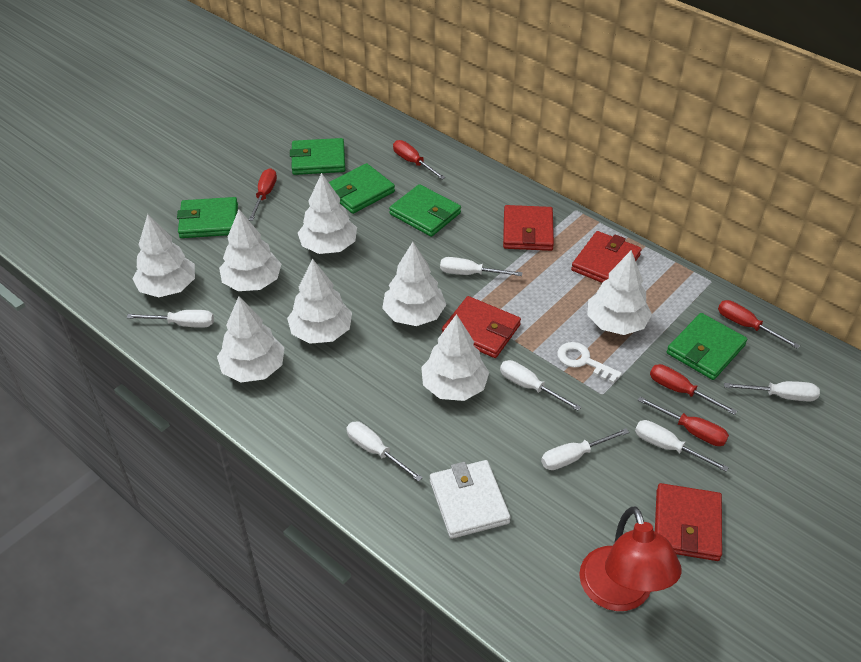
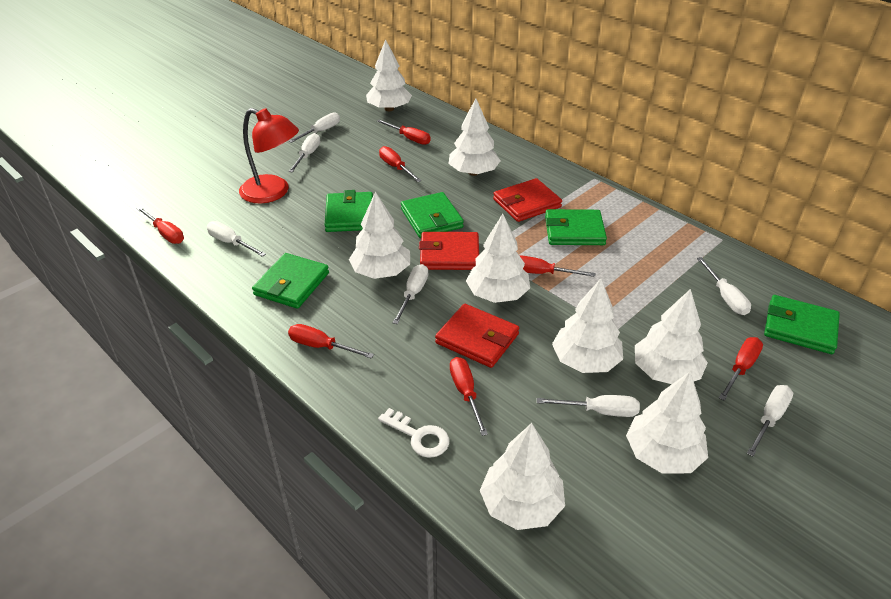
red screwdriver: 5 -> 7
red wallet: 4 -> 3
white wallet: 1 -> 0

